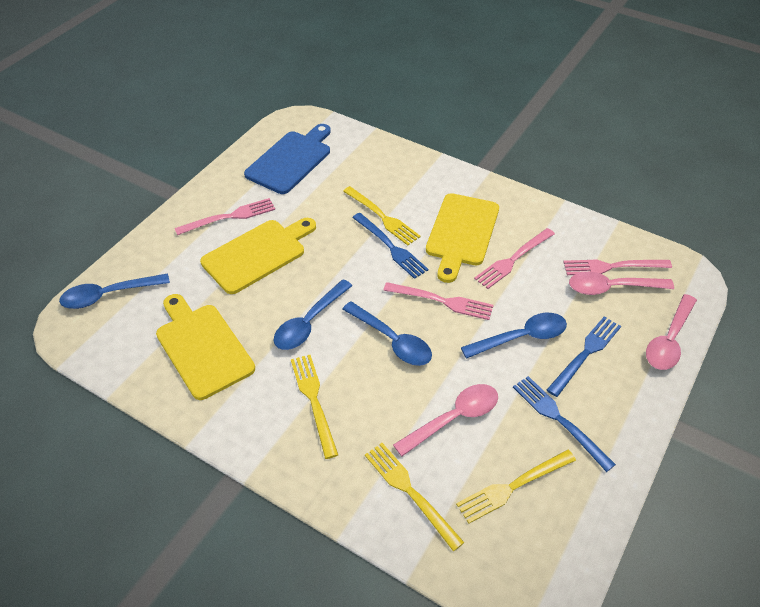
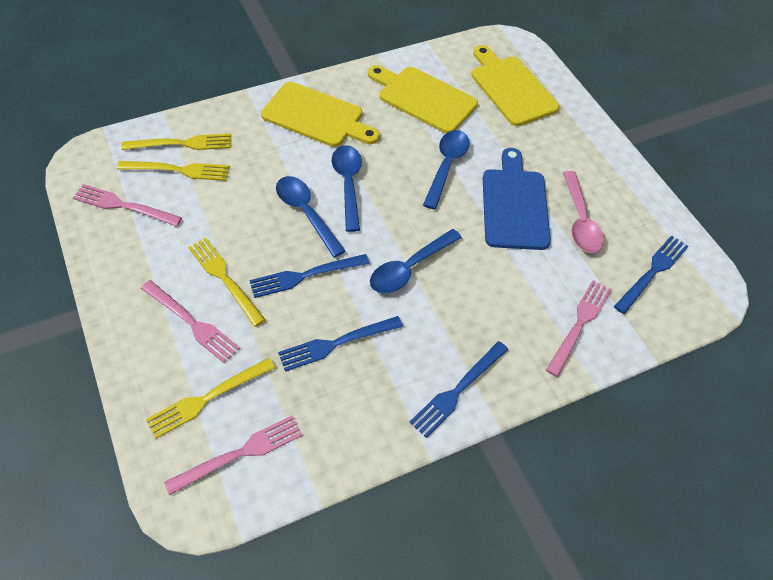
blue fork: 3 -> 4
pink spoon: 3 -> 1

